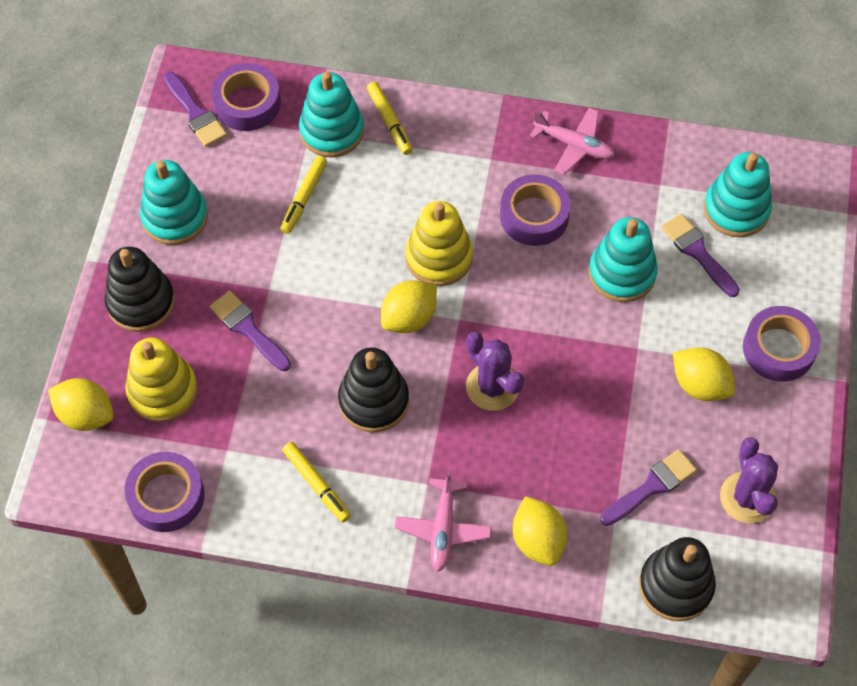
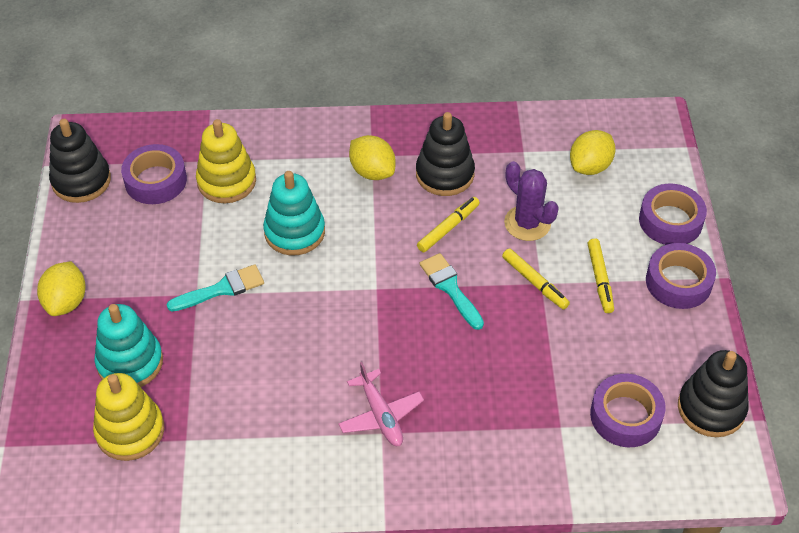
pink plane: 2 -> 1
purple brush: 4 -> 0
purple cactus: 2 -> 1
turquoise brush: 0 -> 2
turquoise stacking toy: 4 -> 2
yellow lemon: 4 -> 3

